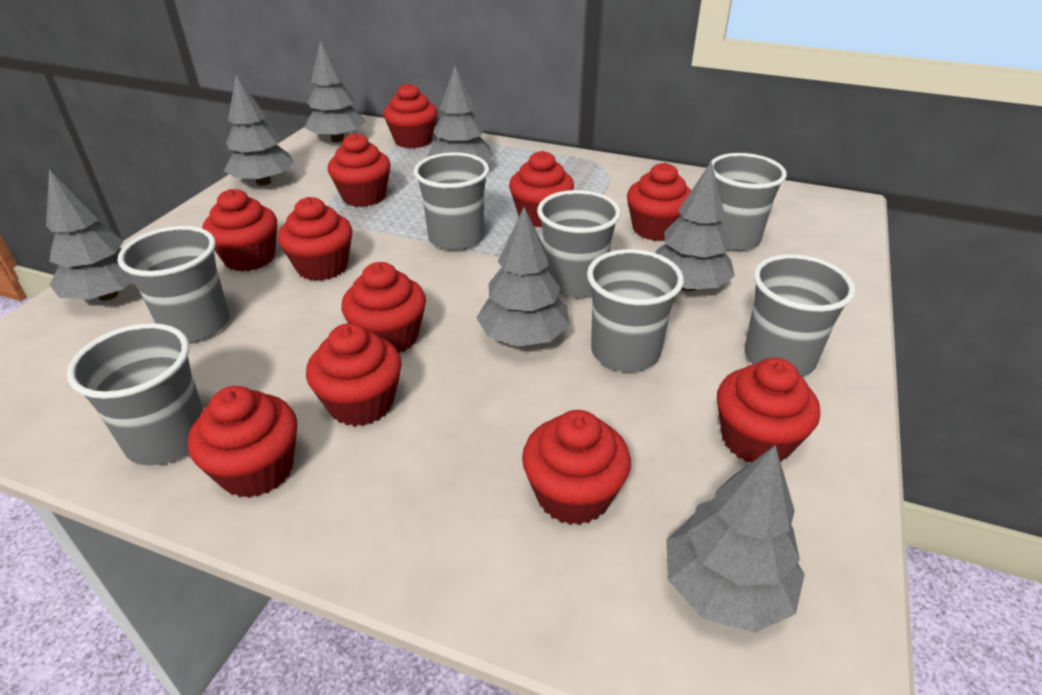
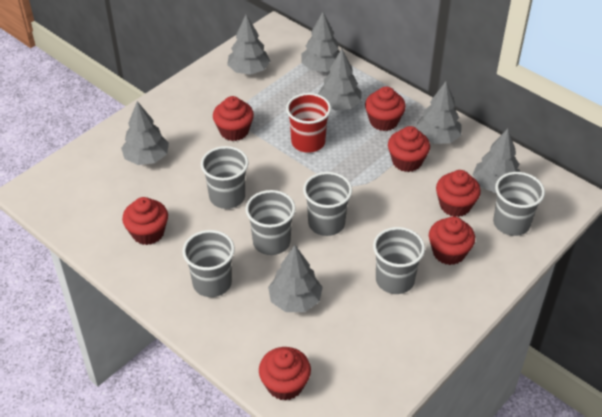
grey cup: 7 -> 6
red cup: 0 -> 1
red cupcake: 11 -> 7

